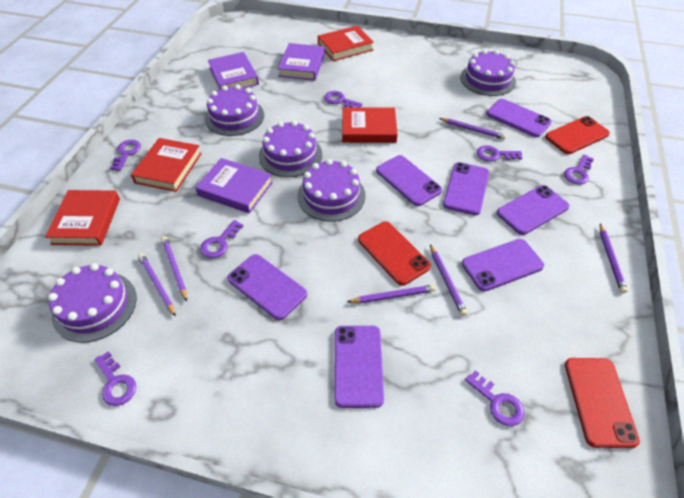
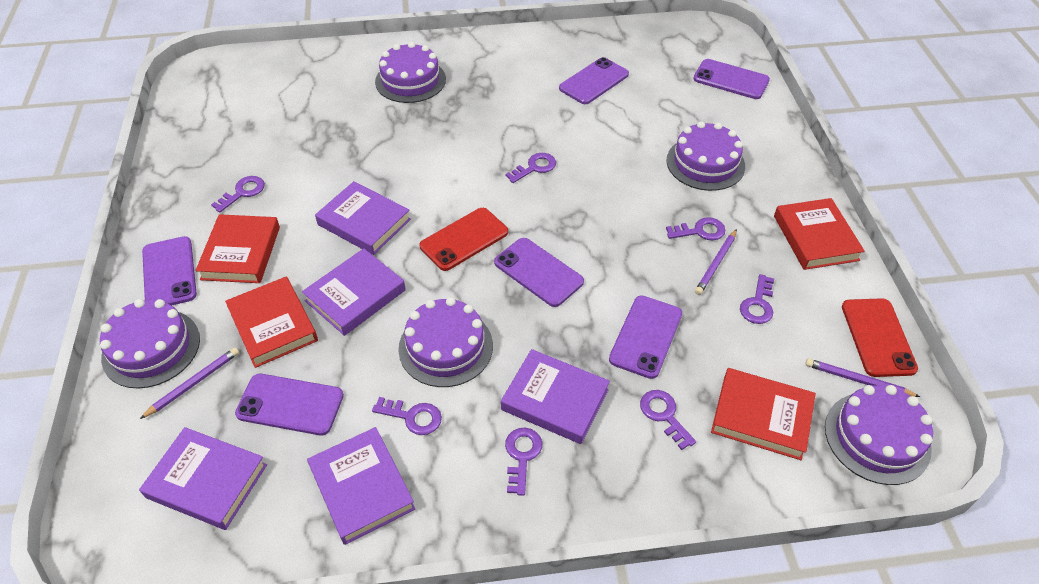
purple book: 3 -> 5
purple pencil: 6 -> 3
purple phone: 7 -> 6
red phone: 3 -> 2

